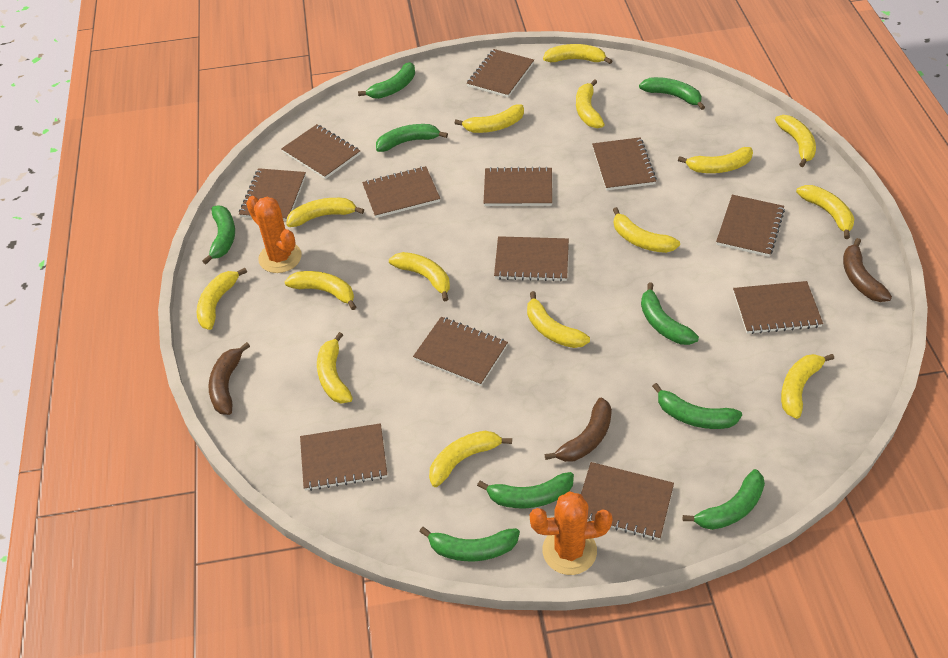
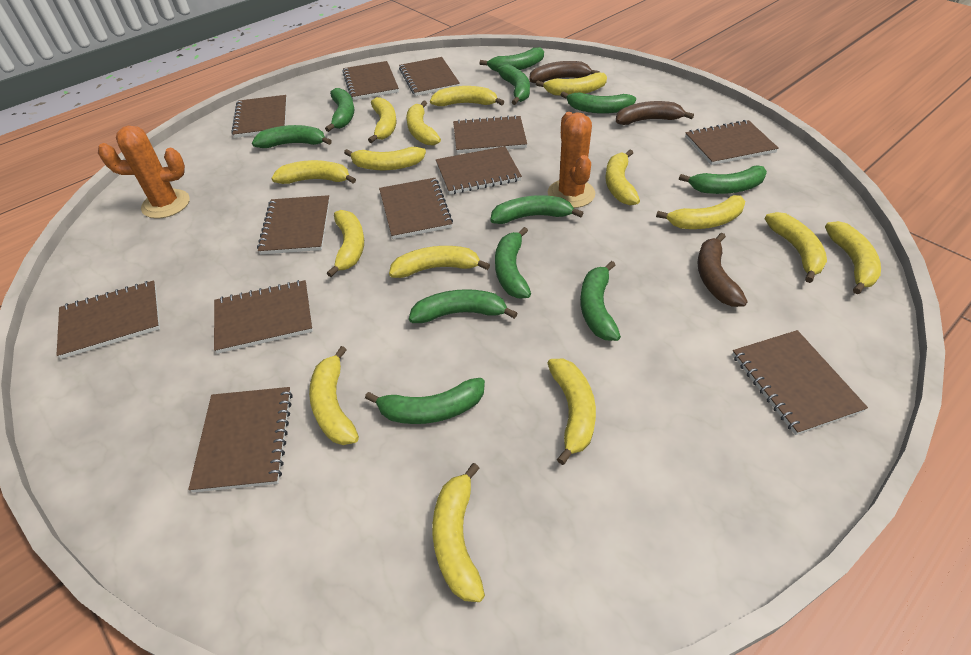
green banana: 9 -> 11

